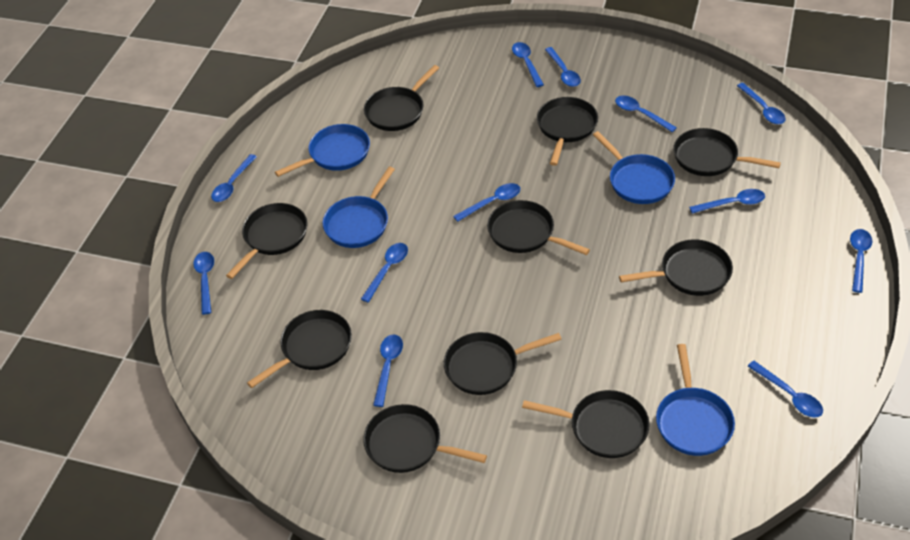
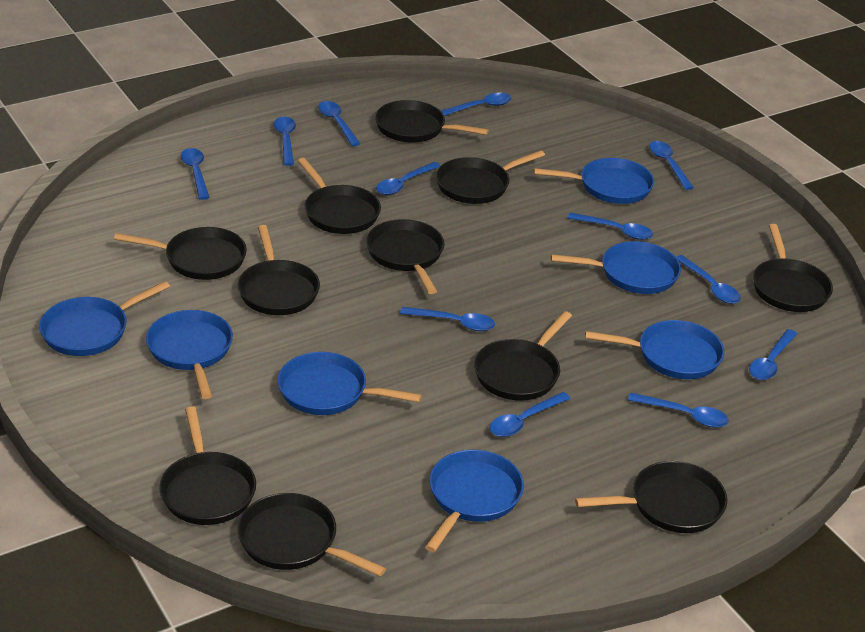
black pan: 10 -> 11
blue pan: 4 -> 7

